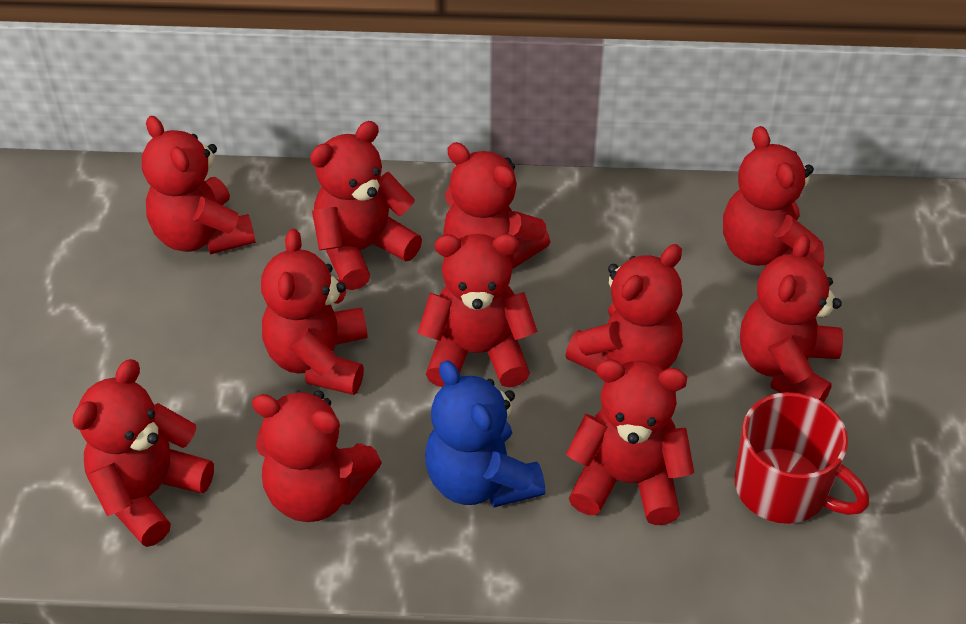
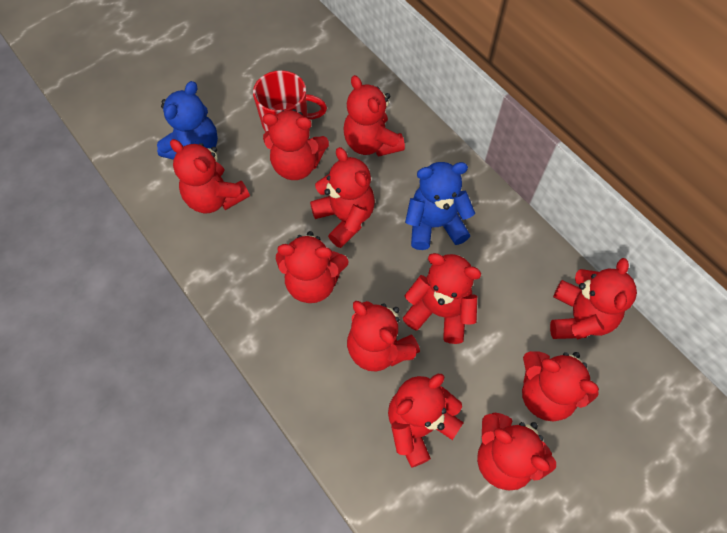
blue teddy bear: 1 -> 2

